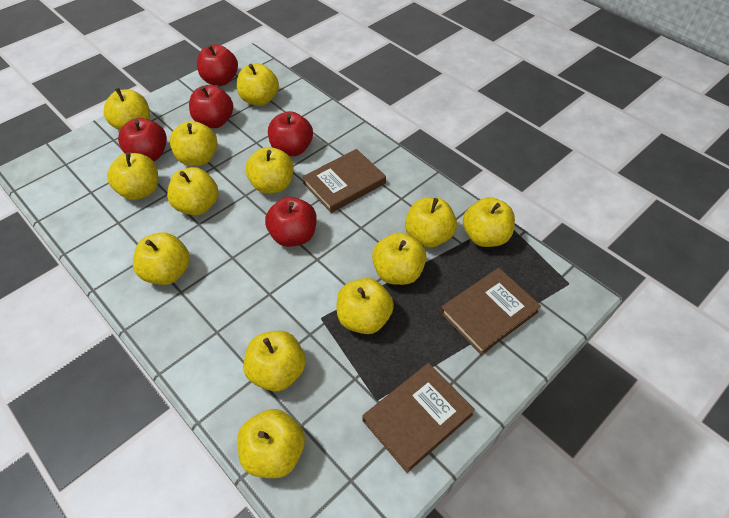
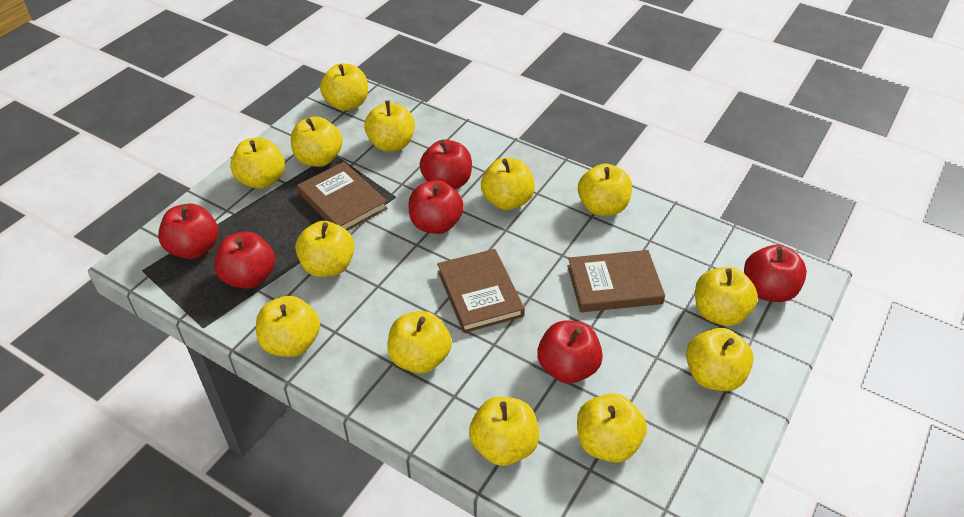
red apple: 5 -> 6

